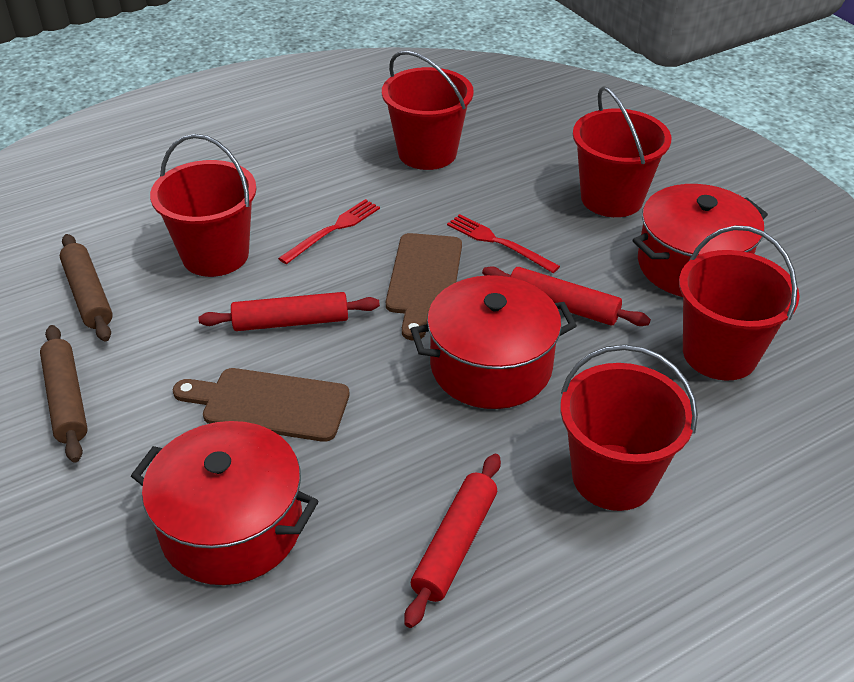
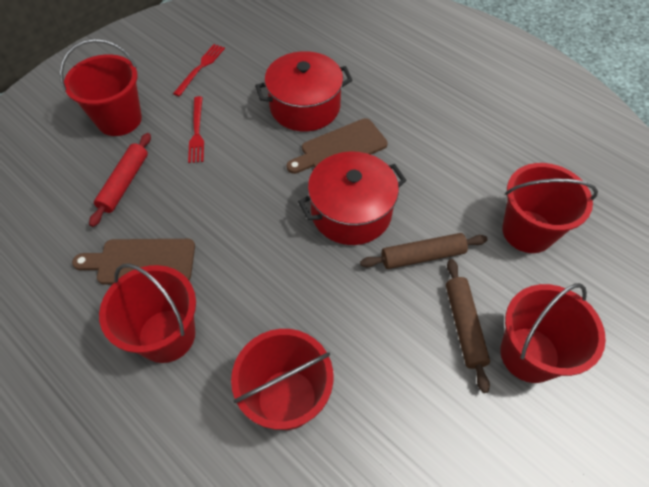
red pot: 3 -> 2
red rolling pin: 3 -> 1

